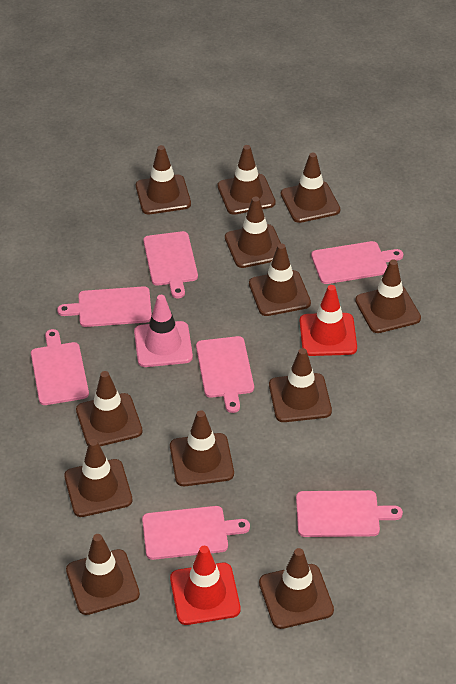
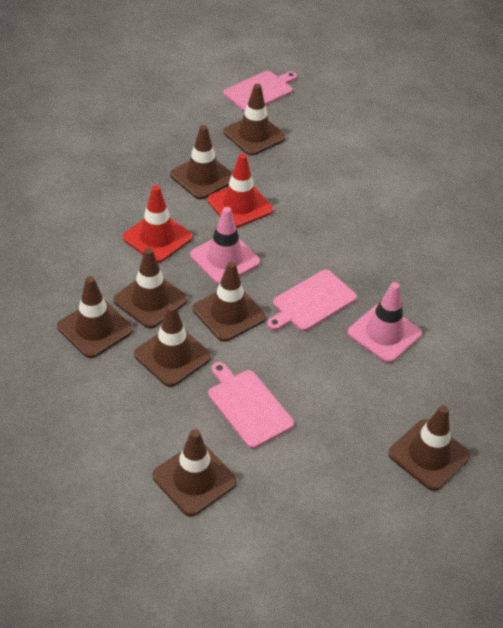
brown traffic cone: 12 -> 8
pink cutting board: 7 -> 3
pink traffic cone: 1 -> 2

